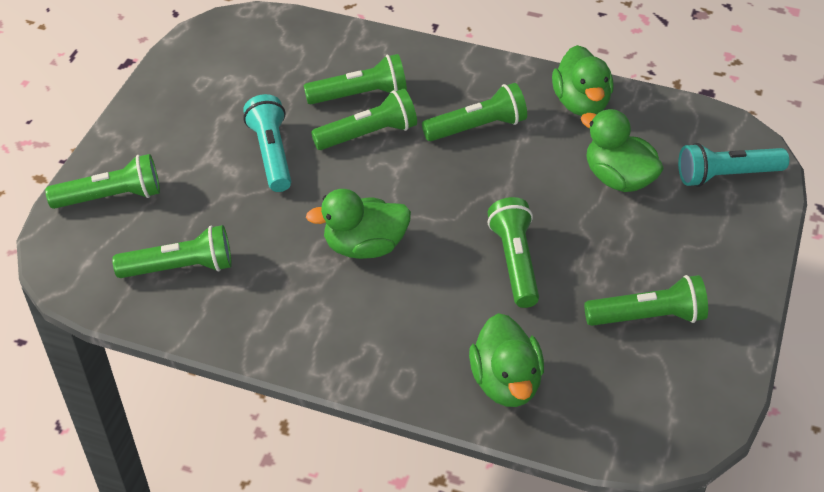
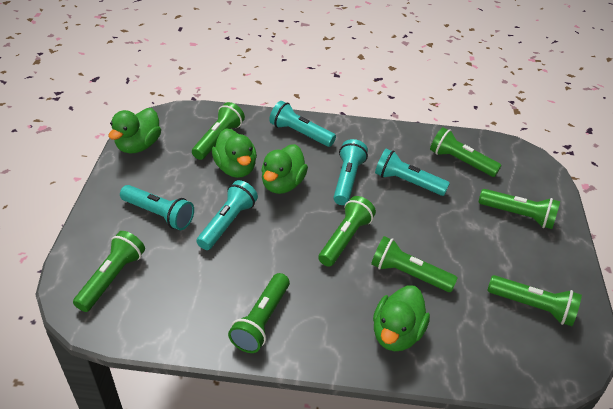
green flashlight: 7 -> 8
turquoise flashlight: 2 -> 5

